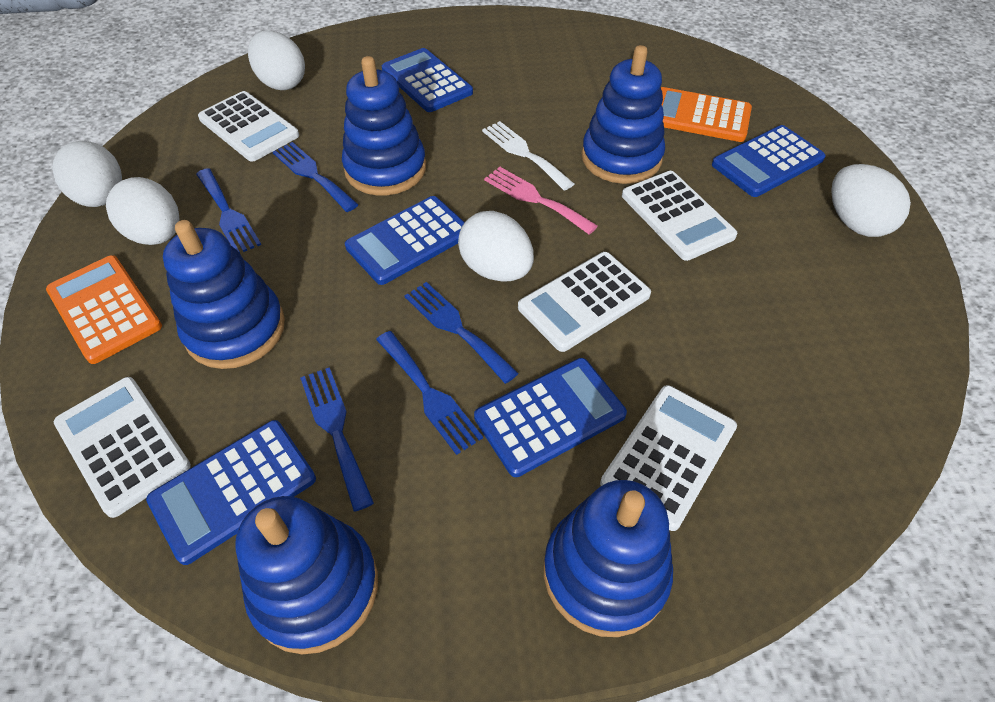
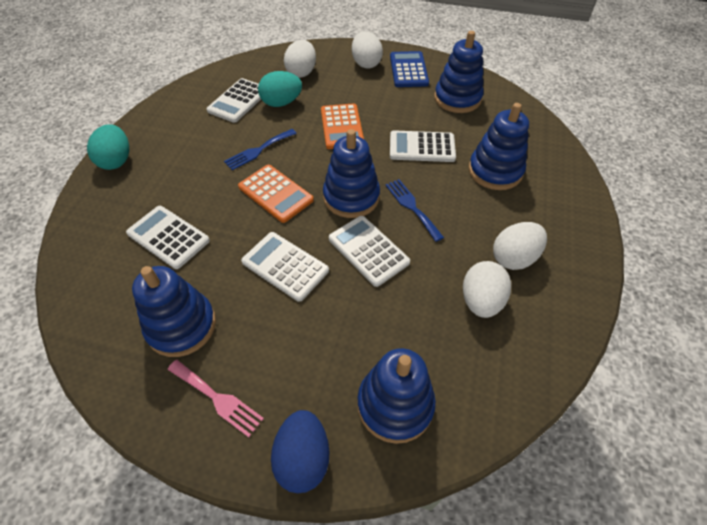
blue calculator: 5 -> 1
blue egg: 0 -> 1
blue fork: 5 -> 2
turquoise egg: 0 -> 2
white egg: 5 -> 4
white fork: 1 -> 0

